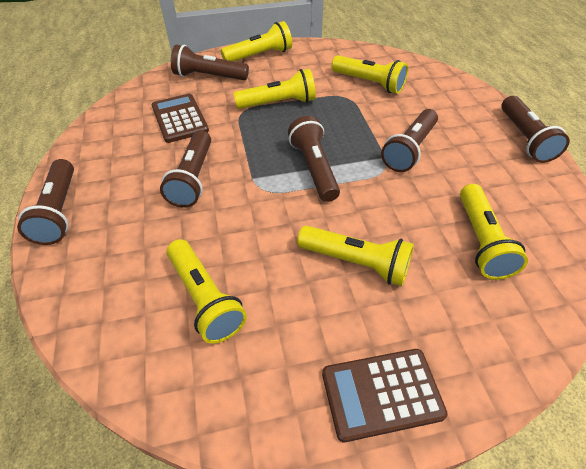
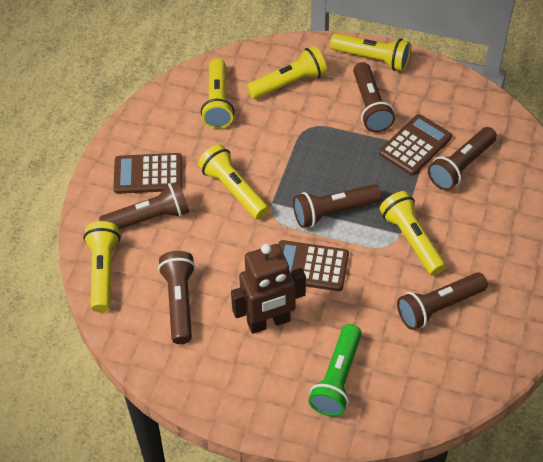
brown calculator: 2 -> 3
brown robot: 0 -> 1
green flashlight: 0 -> 1

